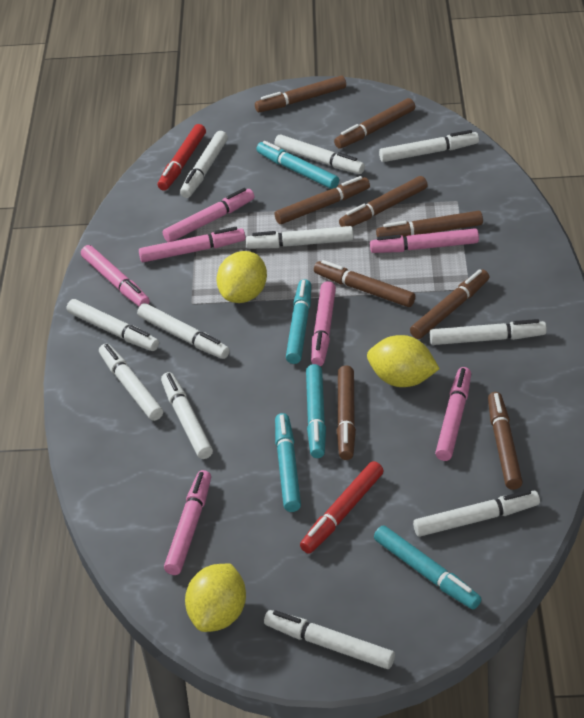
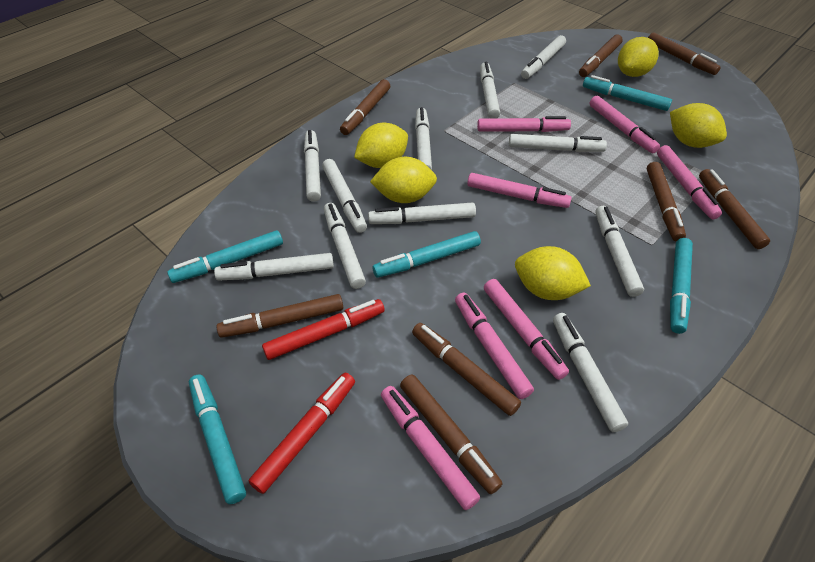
brown marker: 9 -> 8
yellow lemon: 3 -> 5

